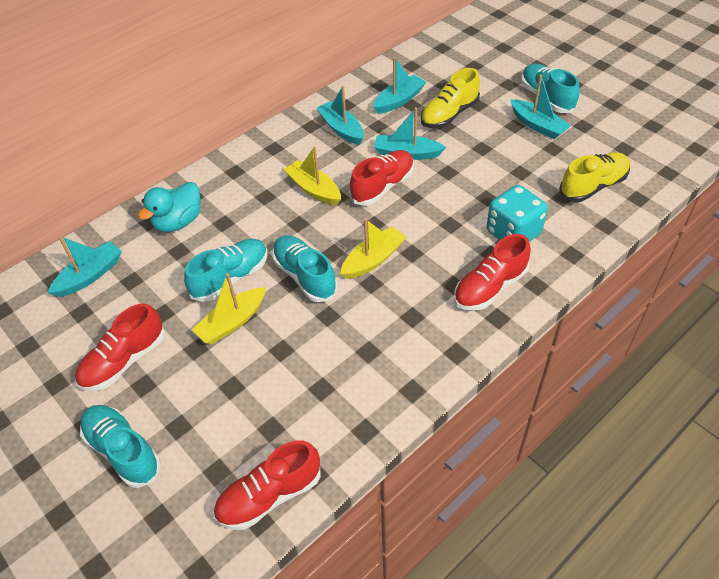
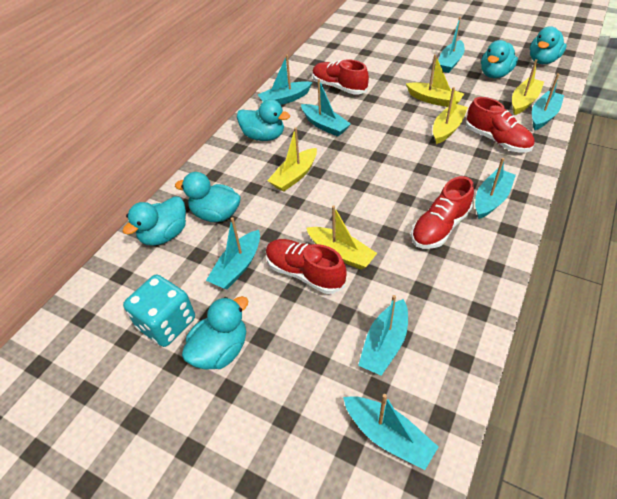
turquoise boat: 5 -> 8
turquoise duck: 1 -> 6
turquoise shoe: 4 -> 0
yellow boat: 3 -> 5
yellow shoe: 2 -> 0

